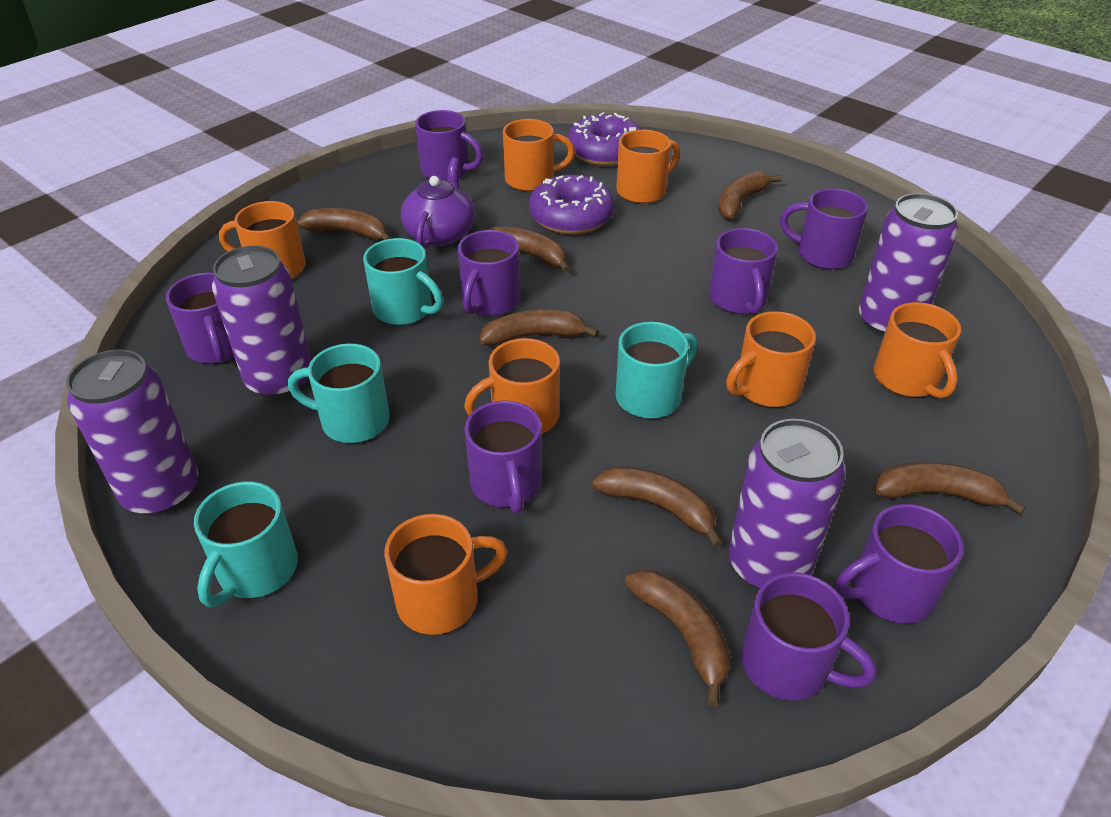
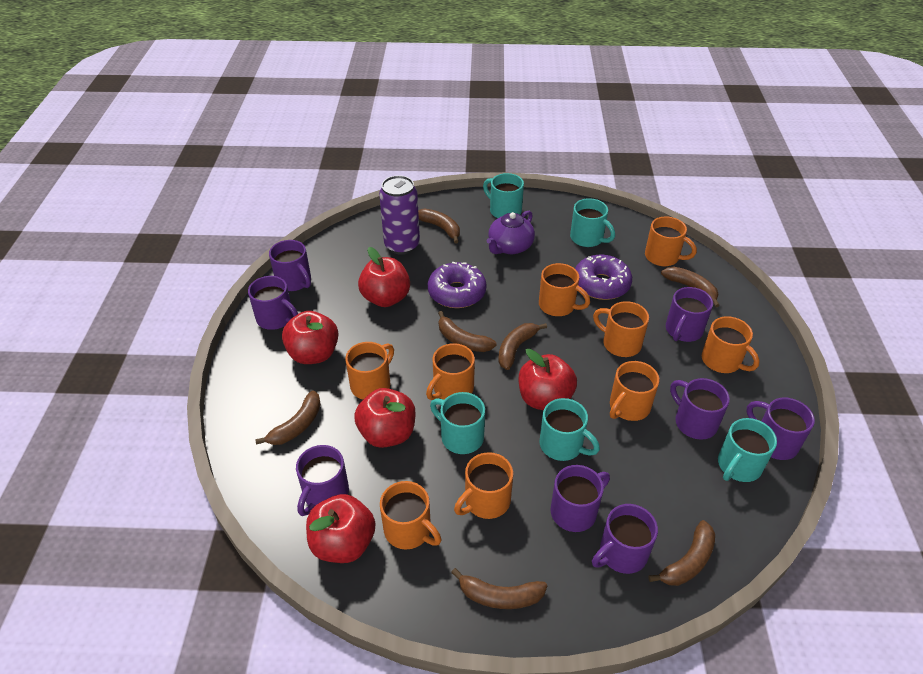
orange mug: 7 -> 9
purple can: 4 -> 1
red apple: 0 -> 5
turquoise mug: 4 -> 5

